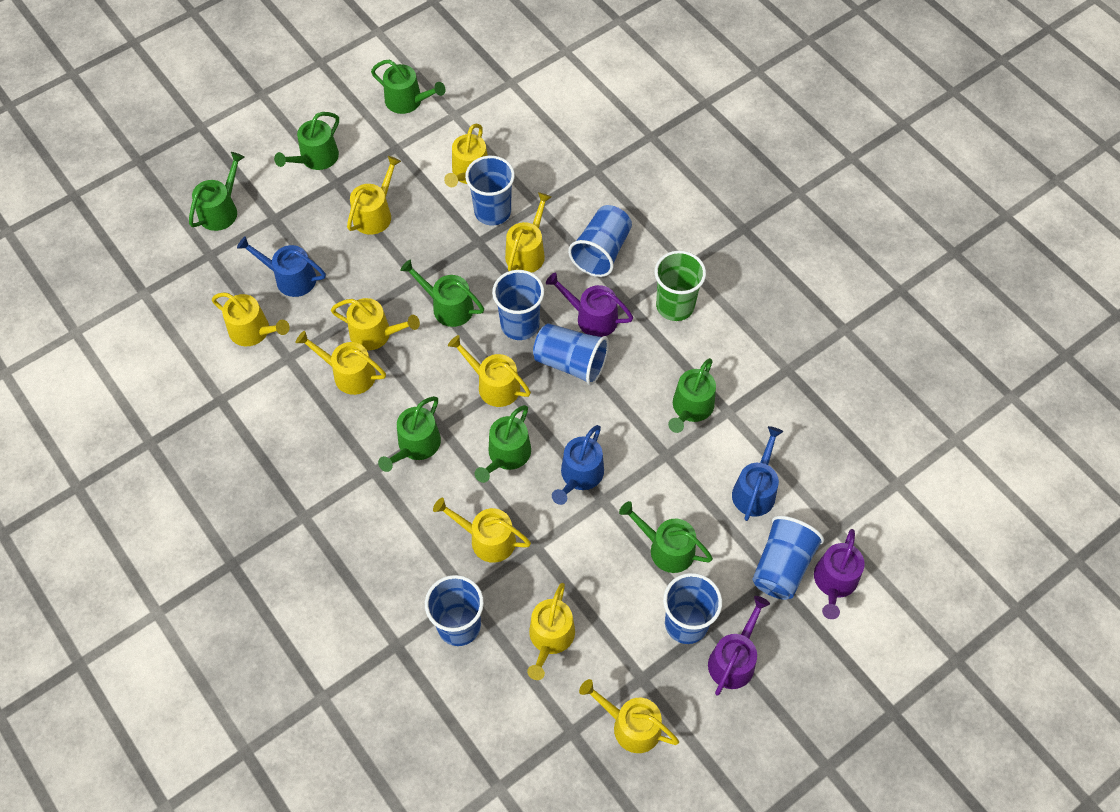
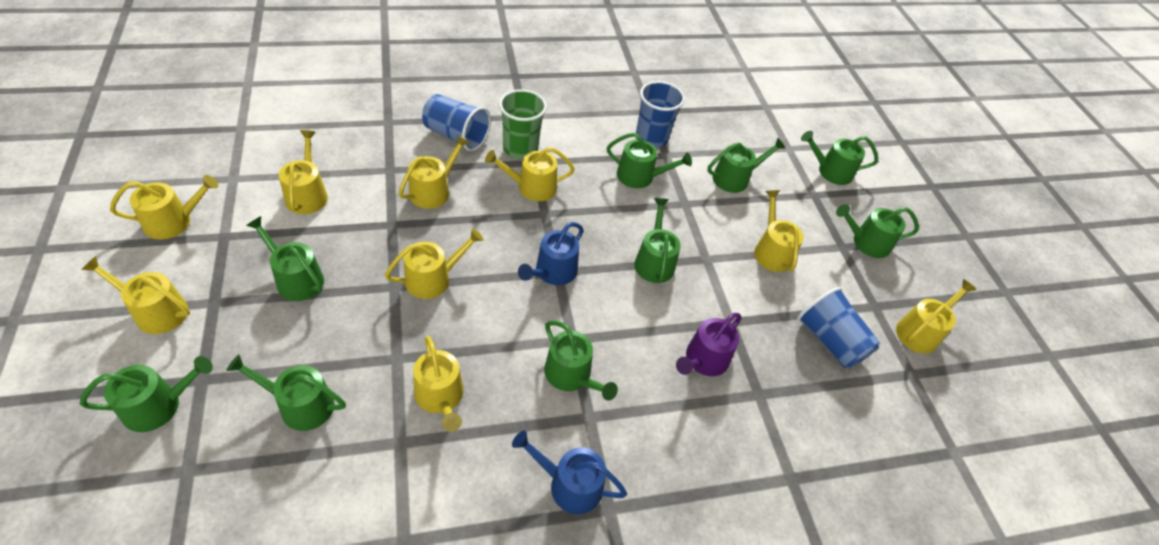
blue cup: 7 -> 3
blue watering can: 3 -> 2
green watering can: 8 -> 9
purple watering can: 3 -> 1
yellow watering can: 10 -> 9

